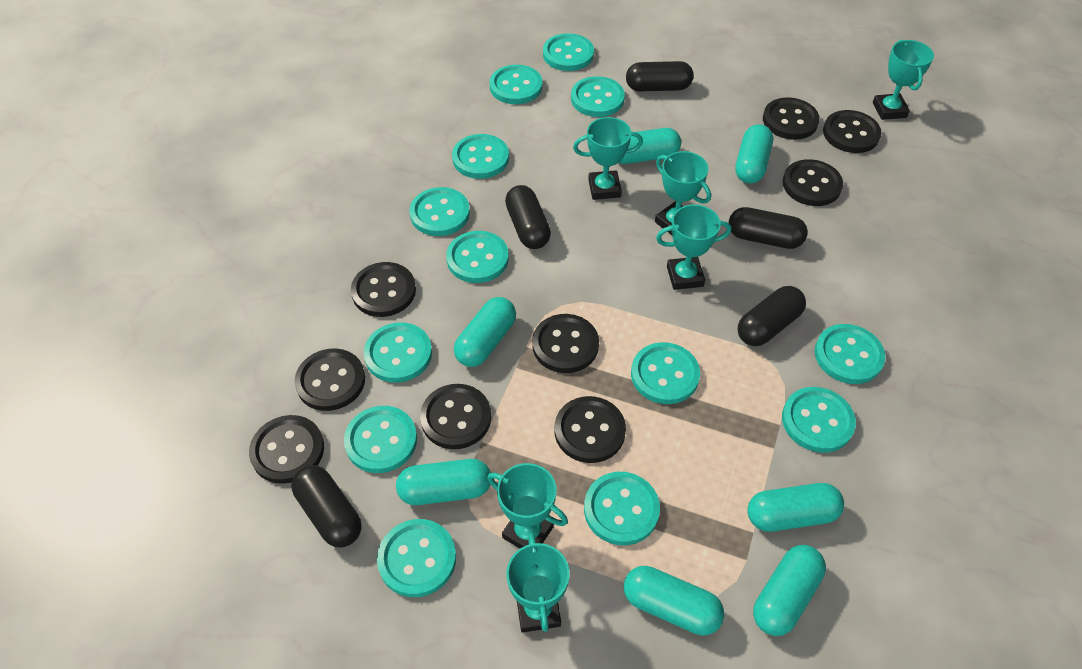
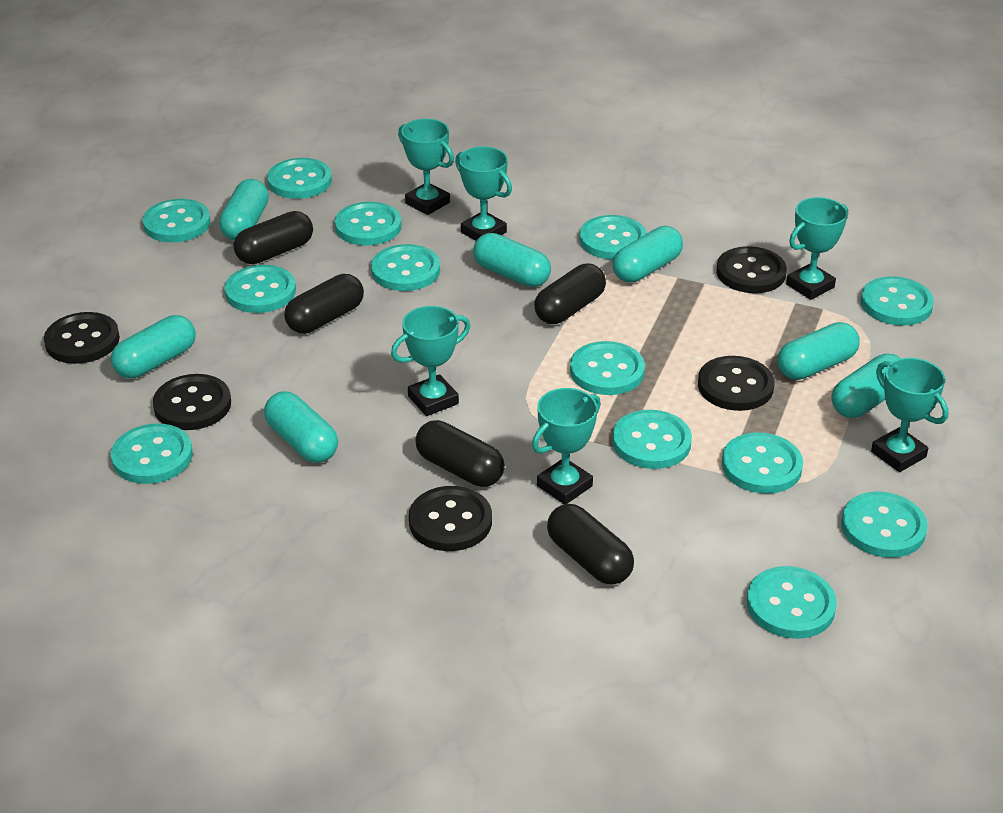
black button: 9 -> 5

